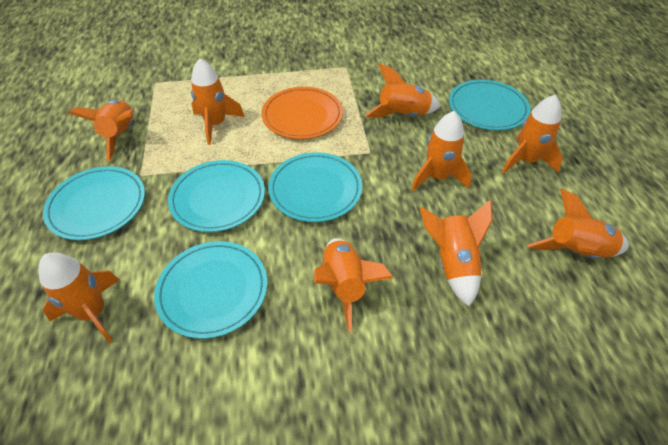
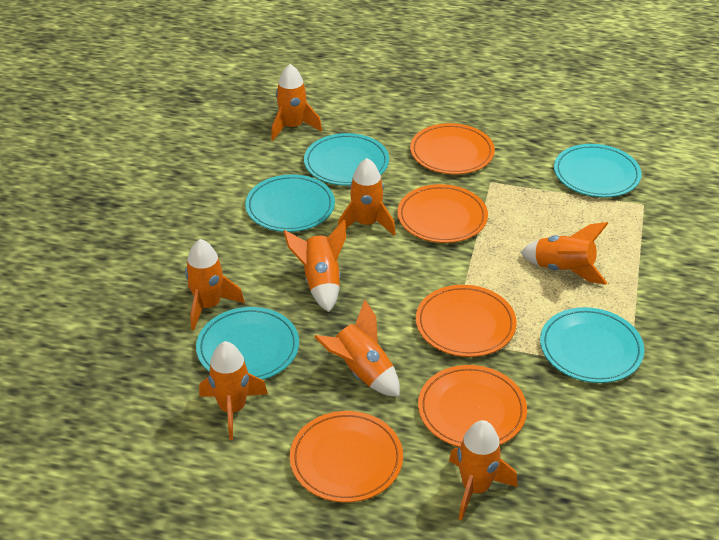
orange plate: 1 -> 5
orange rocket: 9 -> 8

